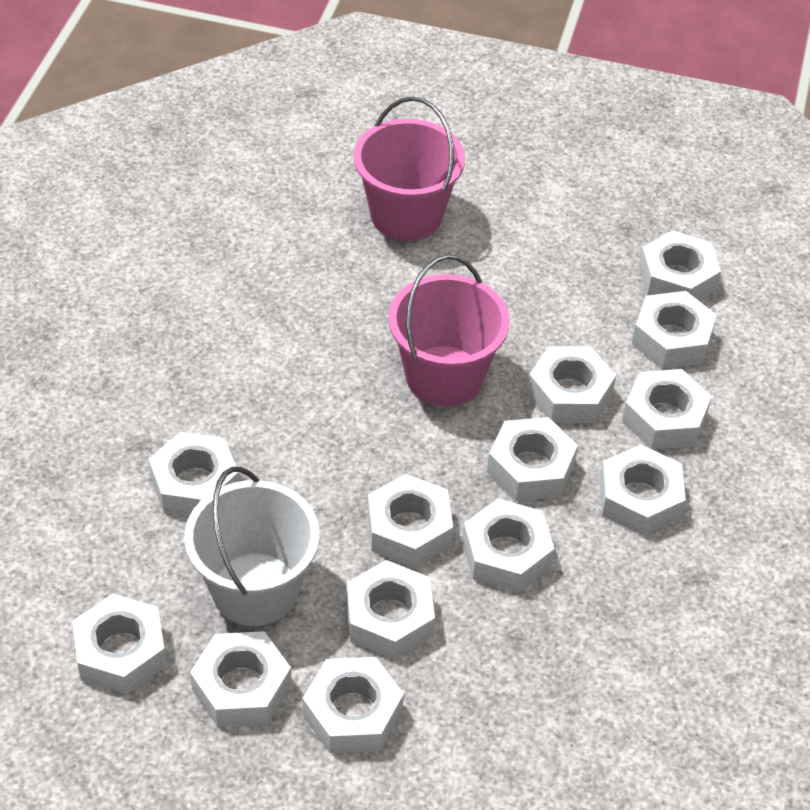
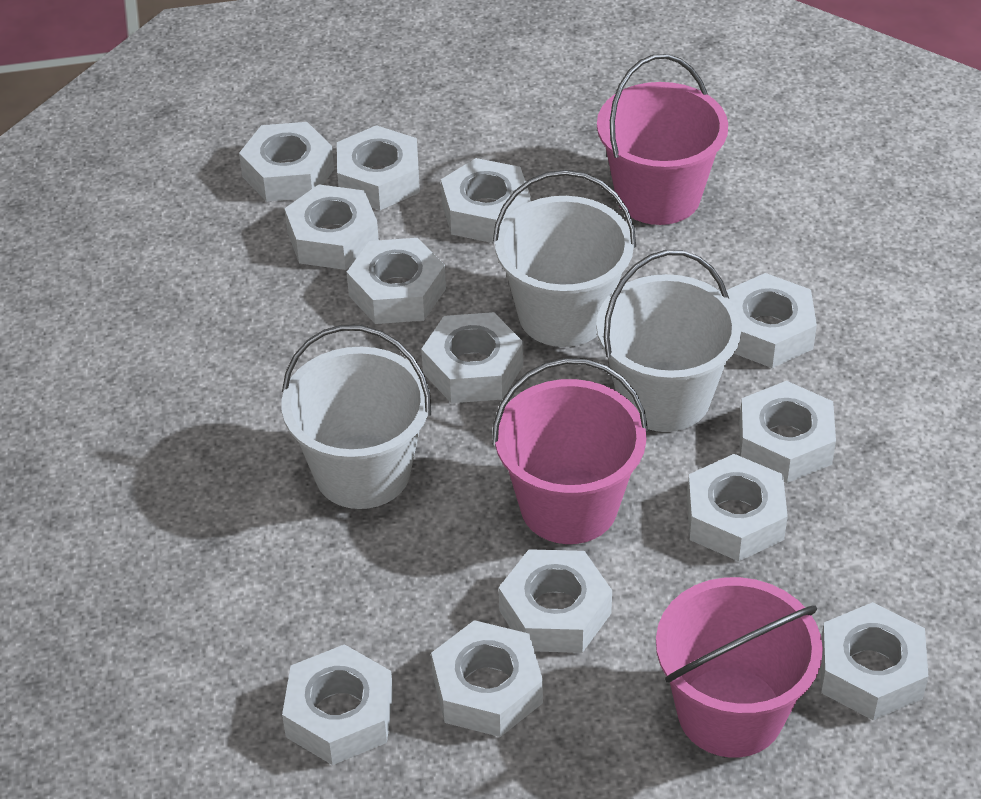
pink bucket: 2 -> 3
white bucket: 1 -> 3

